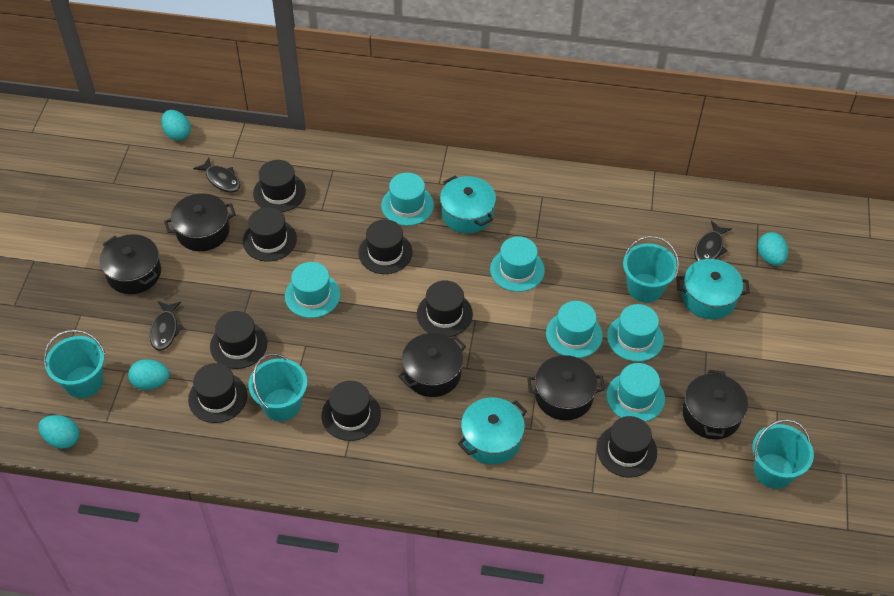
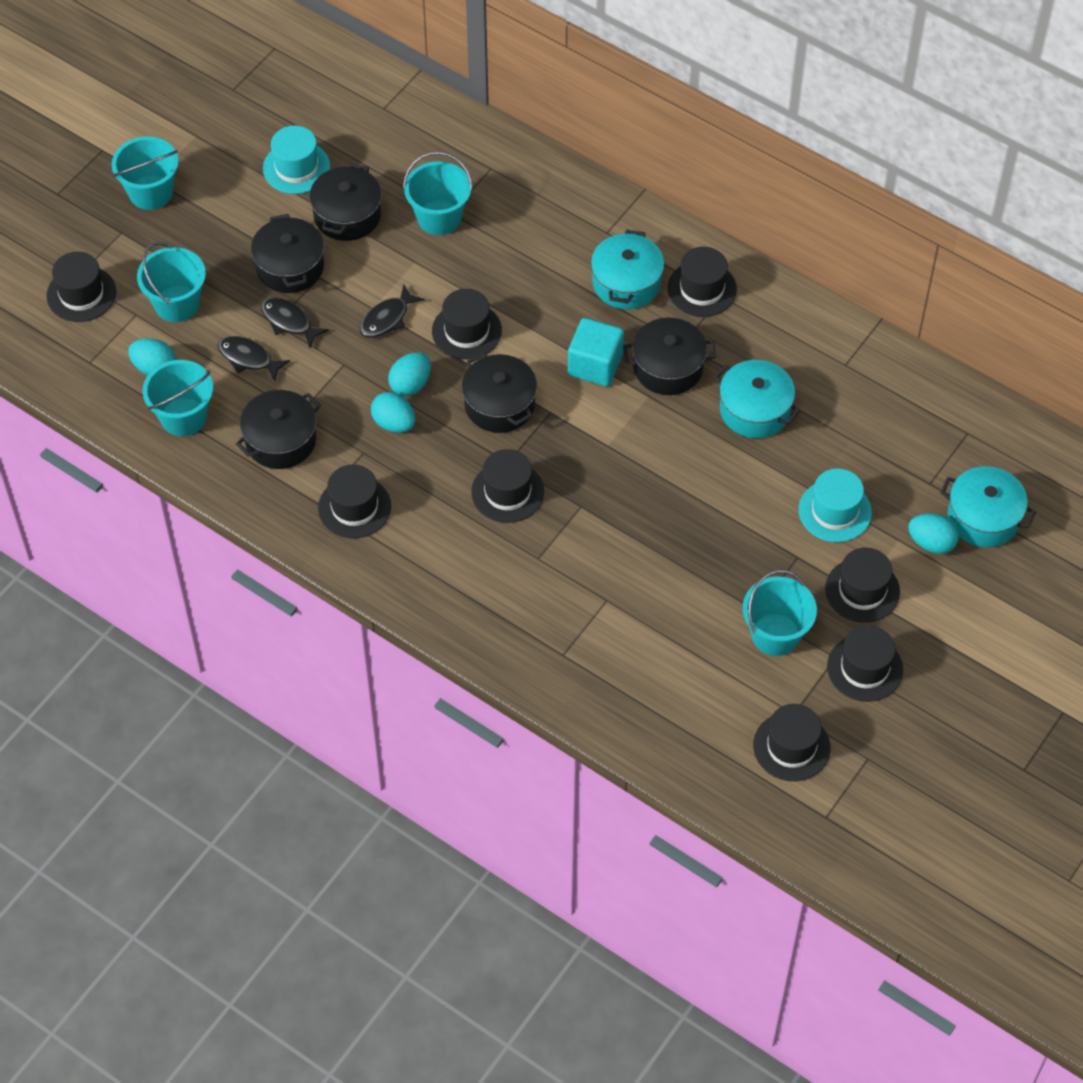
turquoise bucket: 4 -> 5
turquoise cube: 0 -> 1
turquoise hat: 6 -> 2

